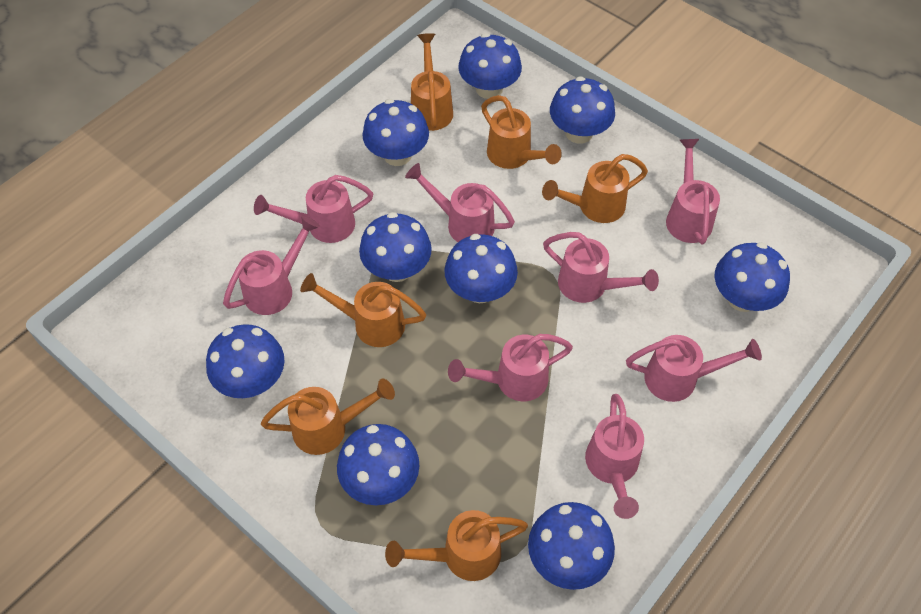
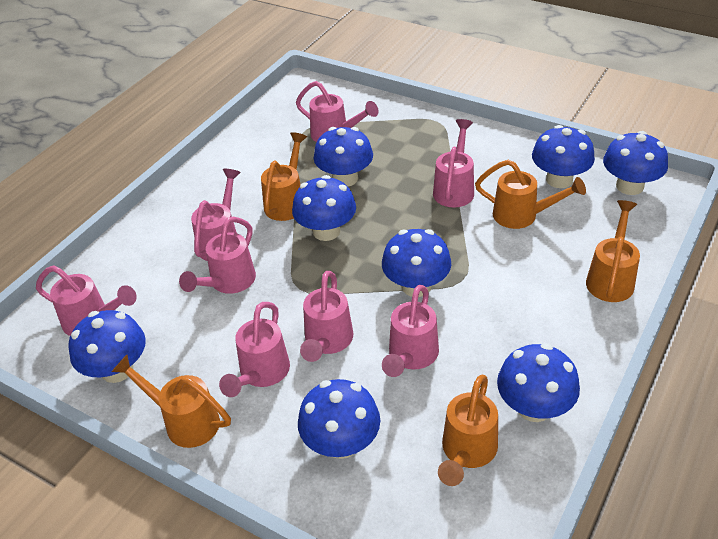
blue mushroom: 9 -> 8
orange watering can: 6 -> 5

